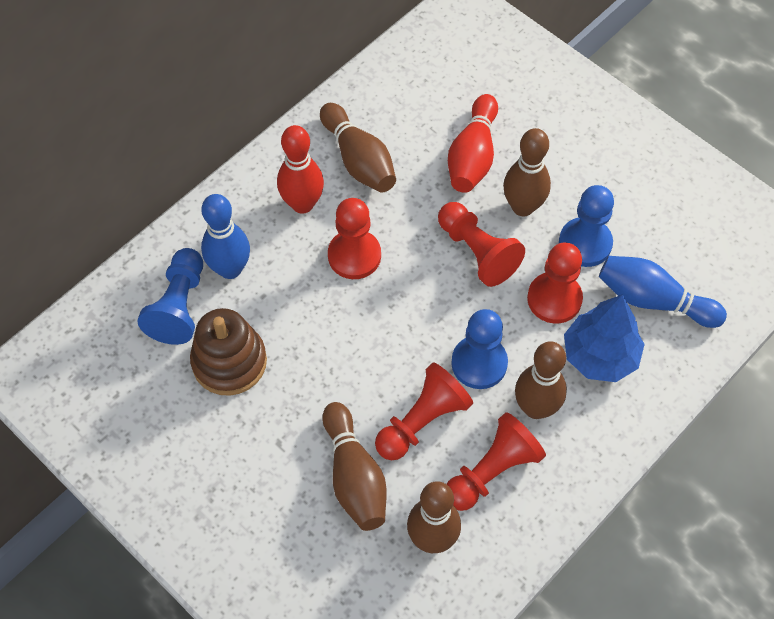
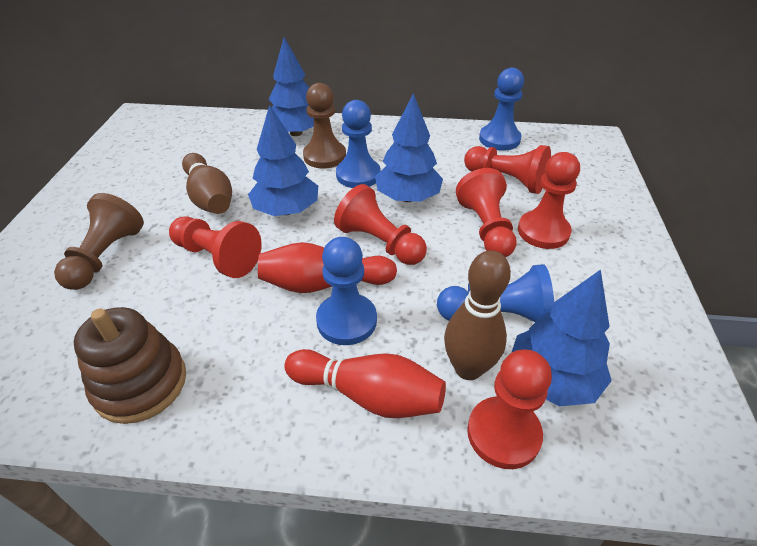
blue bowling pin: 2 -> 0
blue pawn: 3 -> 4
blue tree: 1 -> 4
brown bowling pin: 5 -> 2
brown pawn: 0 -> 2
red pawn: 5 -> 6

